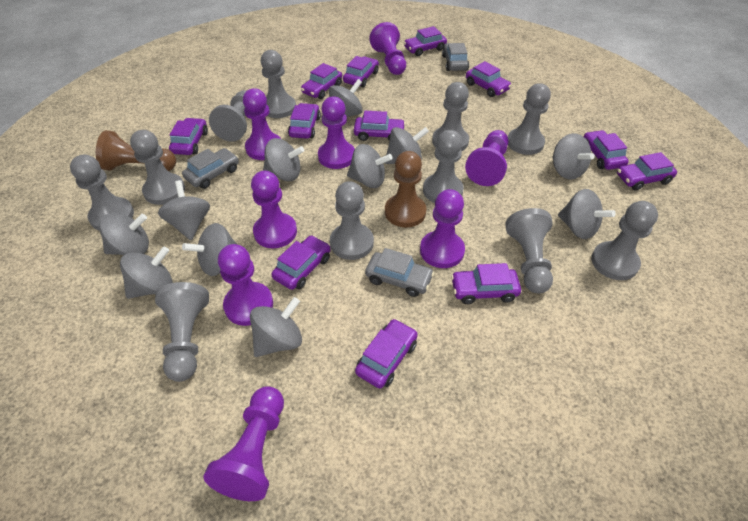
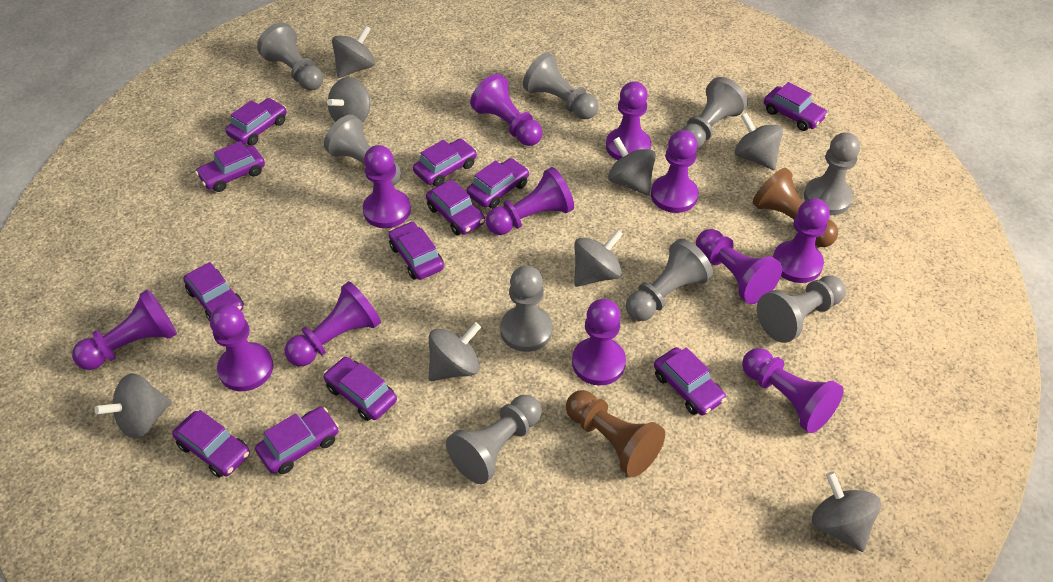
grey car: 3 -> 0
grey pawn: 11 -> 9
grey spinning top: 11 -> 8
purple pawn: 8 -> 12

